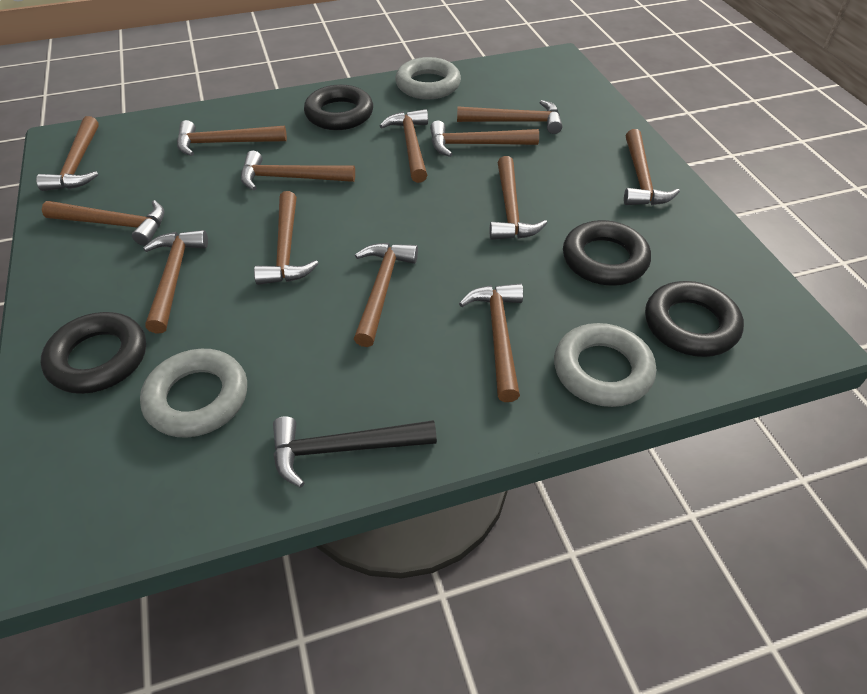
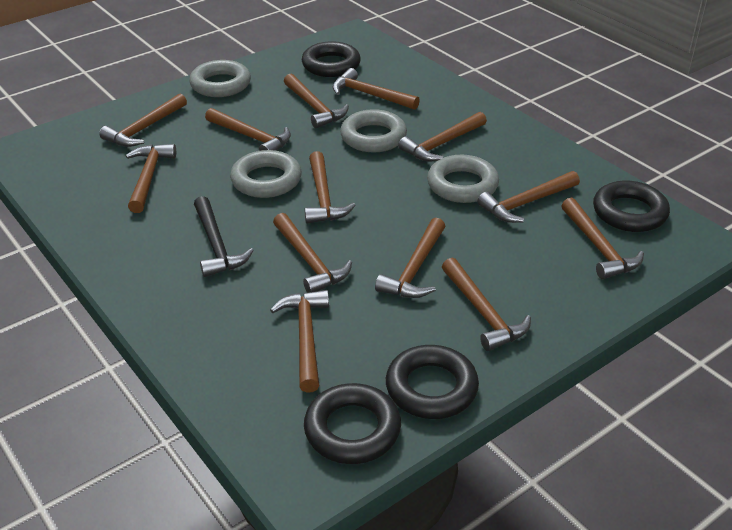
grey ring: 3 -> 4

